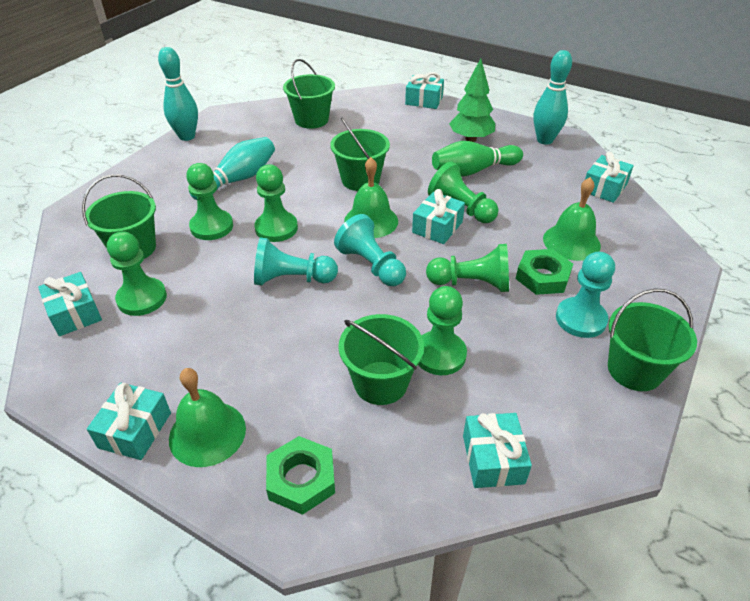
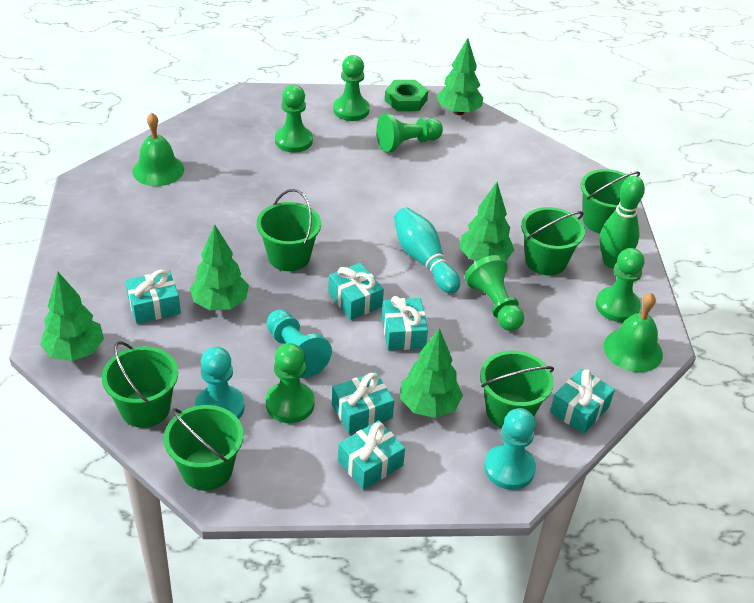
green bell: 3 -> 2
green bucket: 5 -> 6
green nut: 2 -> 1
green tree: 1 -> 5
turquoise bowling pin: 3 -> 1

